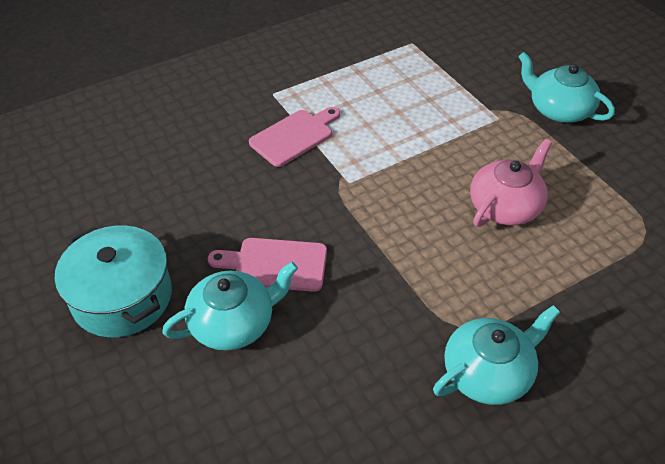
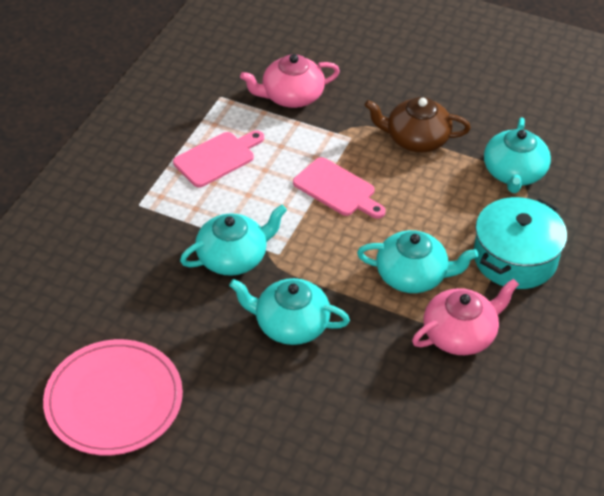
brown teapot: 0 -> 1
pink plate: 0 -> 1
pink teapot: 1 -> 2
turquoise teapot: 3 -> 4

